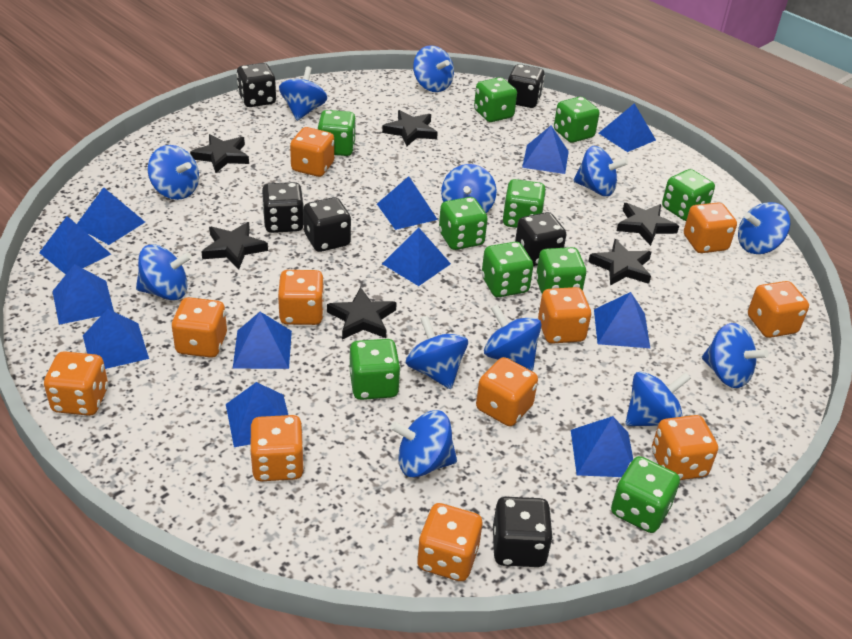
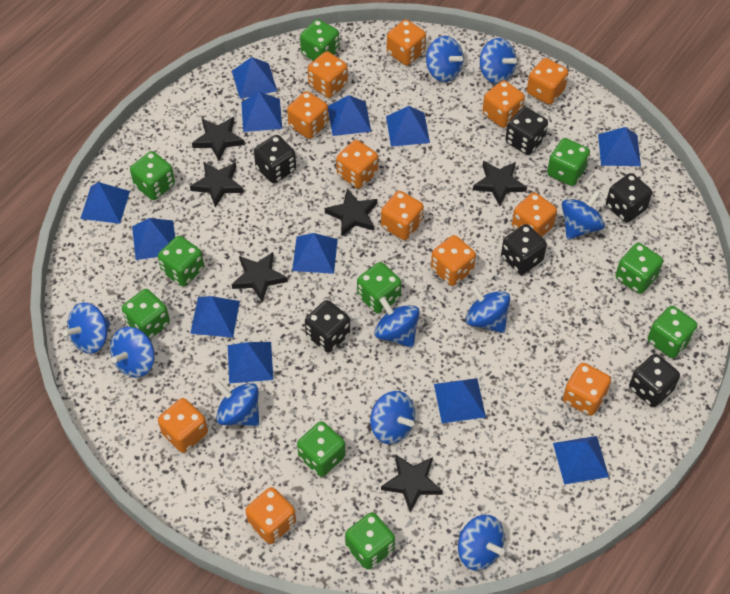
blue spinning top: 12 -> 10
orange dice: 11 -> 12

